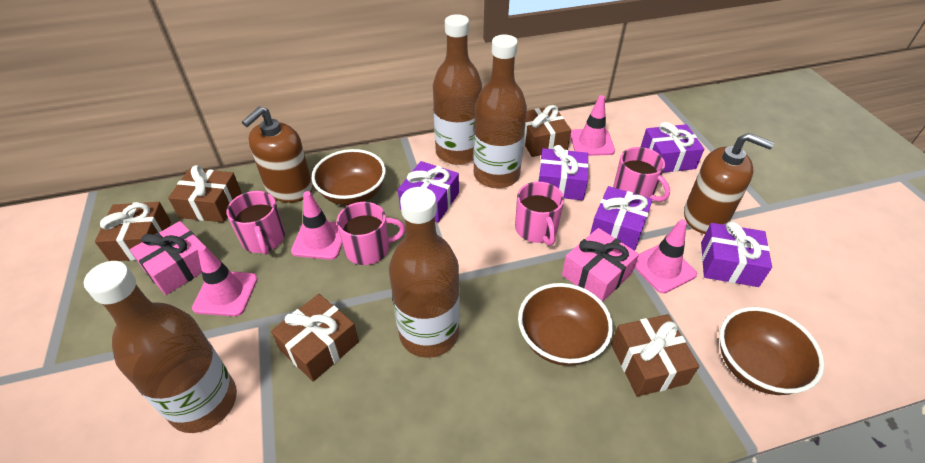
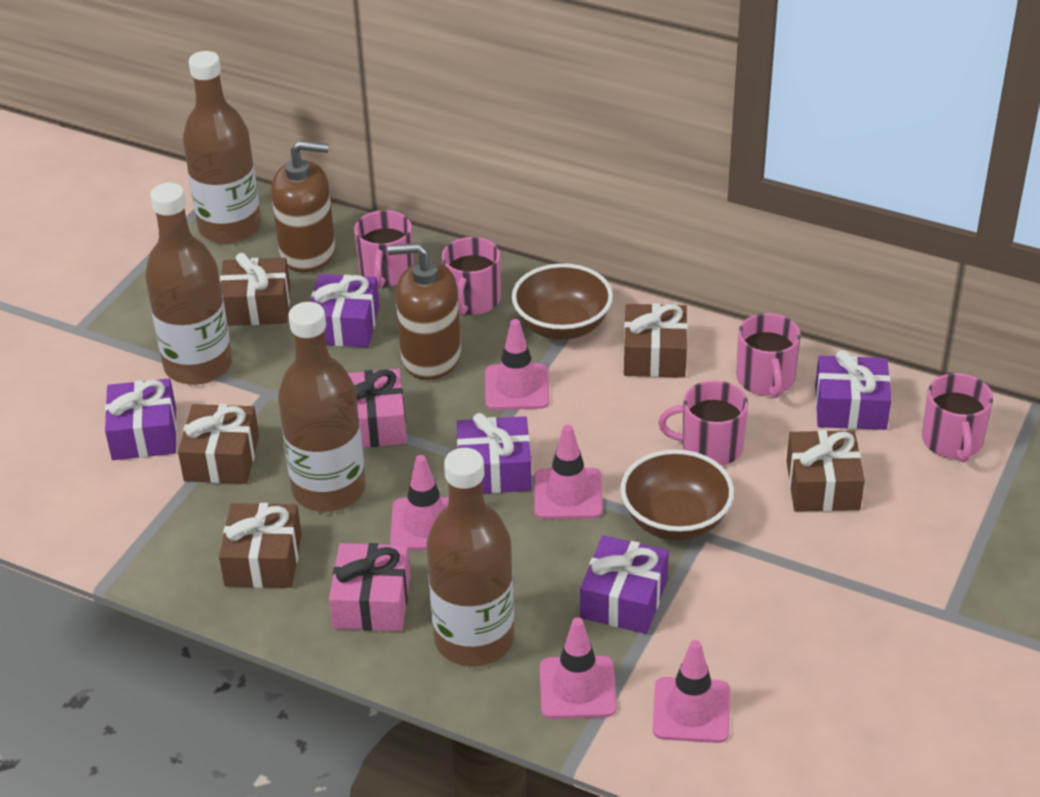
brown bowl: 3 -> 2
pink mug: 4 -> 5
pink traffic cone: 4 -> 5

